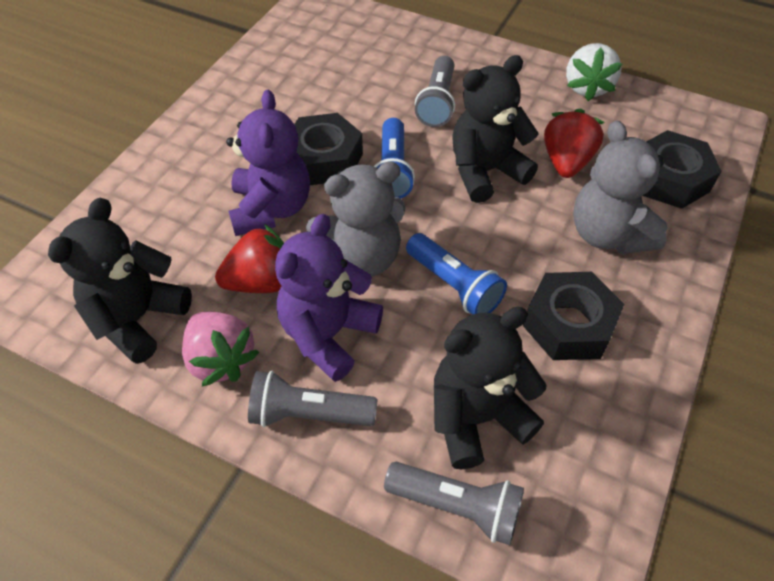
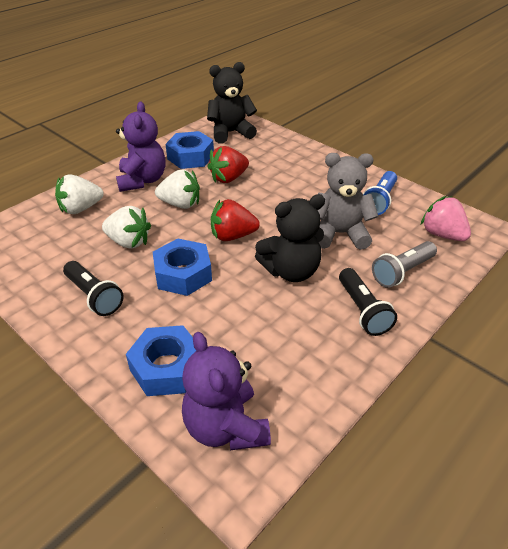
black flashlight: 0 -> 2
black nut: 3 -> 0
black teddy bear: 3 -> 2
blue flashlight: 2 -> 1
blue nut: 0 -> 3
grey flashlight: 3 -> 1
grey teddy bear: 2 -> 1
white strawberry: 1 -> 3

